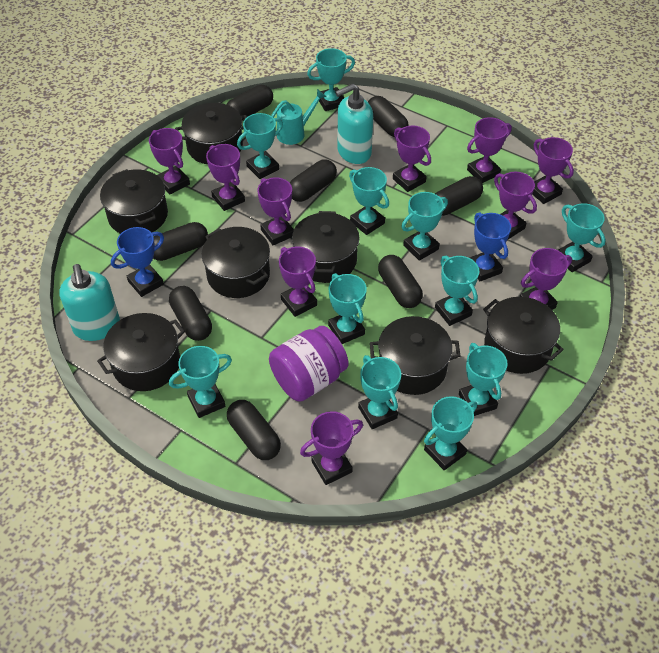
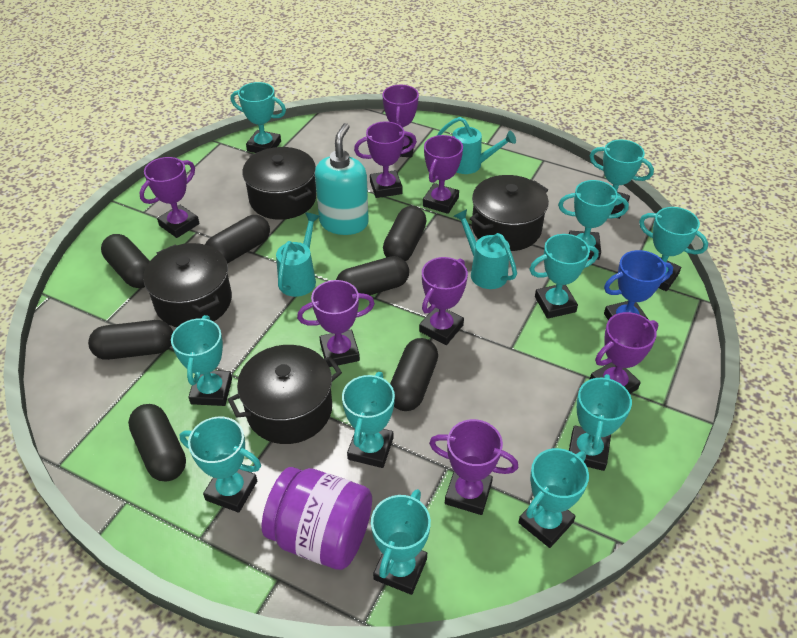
black capsule: 8 -> 7
black pot: 7 -> 4
blue trophy: 2 -> 1
purple trophy: 10 -> 8
turquoise soap dispenser: 2 -> 1
turquoise watering can: 1 -> 3

